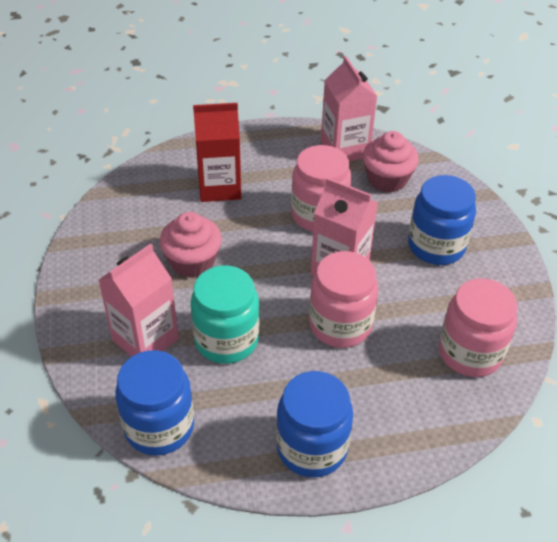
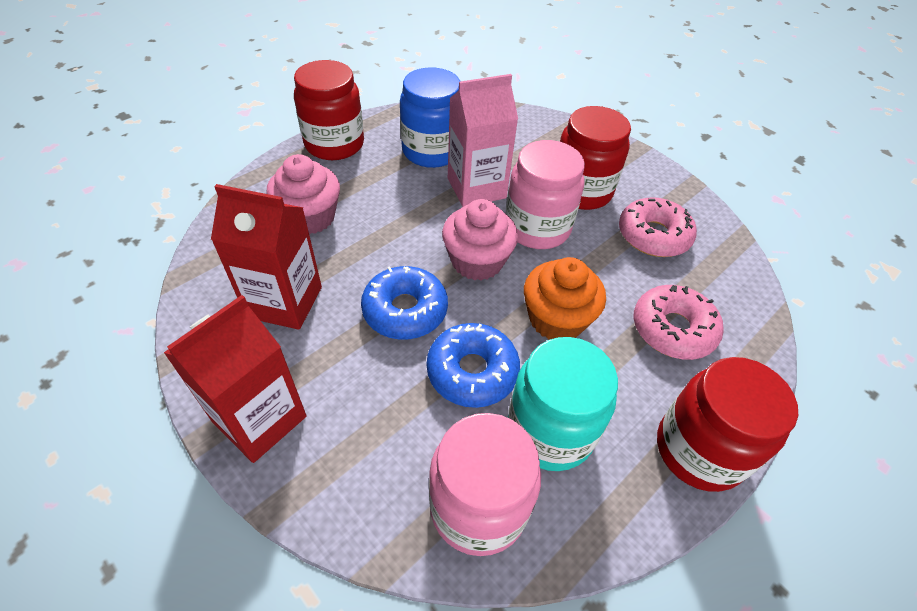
blue donut: 0 -> 2
blue jar: 3 -> 1
orange cupcake: 0 -> 1
pink carton: 3 -> 1
pink donut: 0 -> 2
pink jar: 3 -> 2
red carton: 1 -> 2
red jar: 0 -> 3

